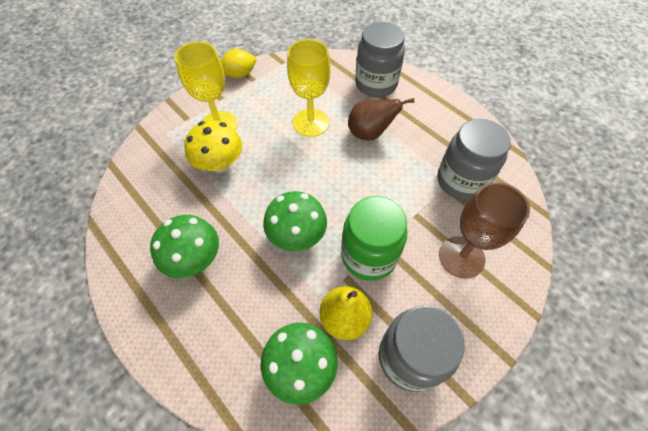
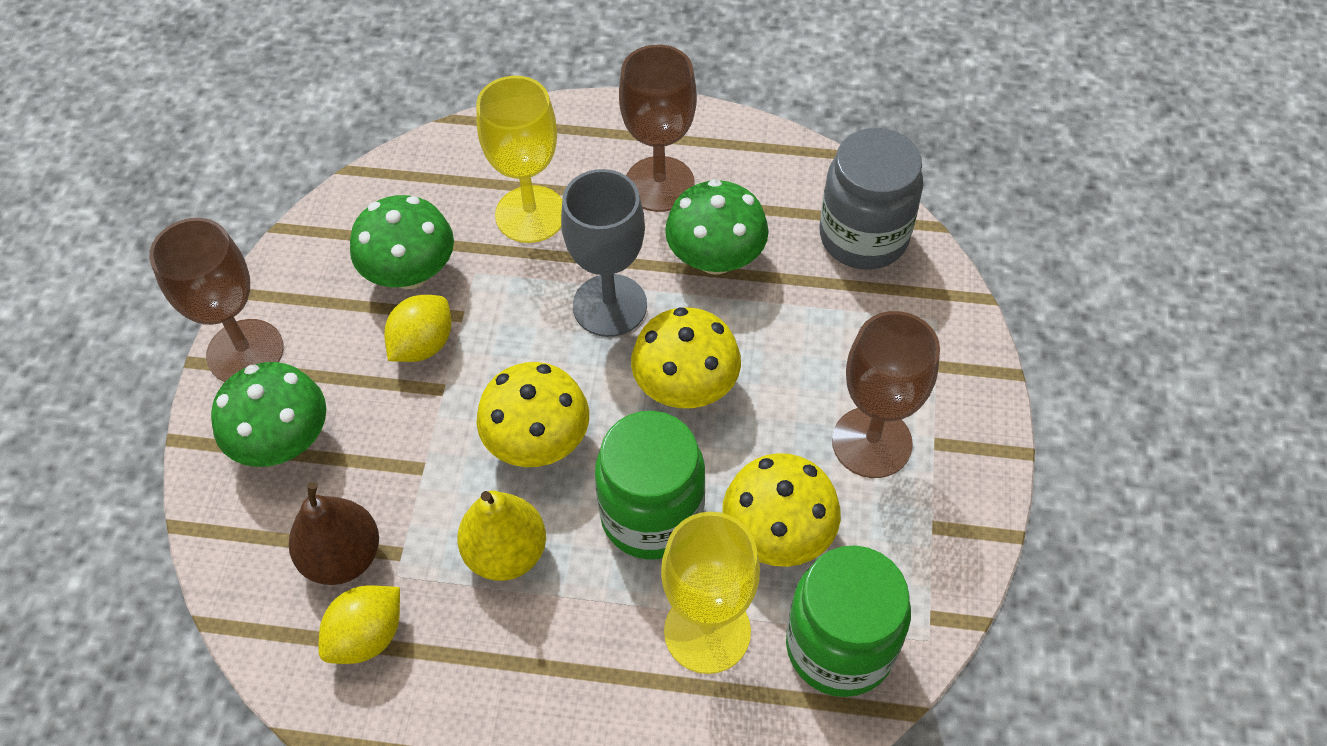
brown goblet: 1 -> 3
green jar: 1 -> 2
grey goblet: 0 -> 1
grey jar: 3 -> 1
yellow lemon: 1 -> 2
yellow mushroom: 1 -> 3

